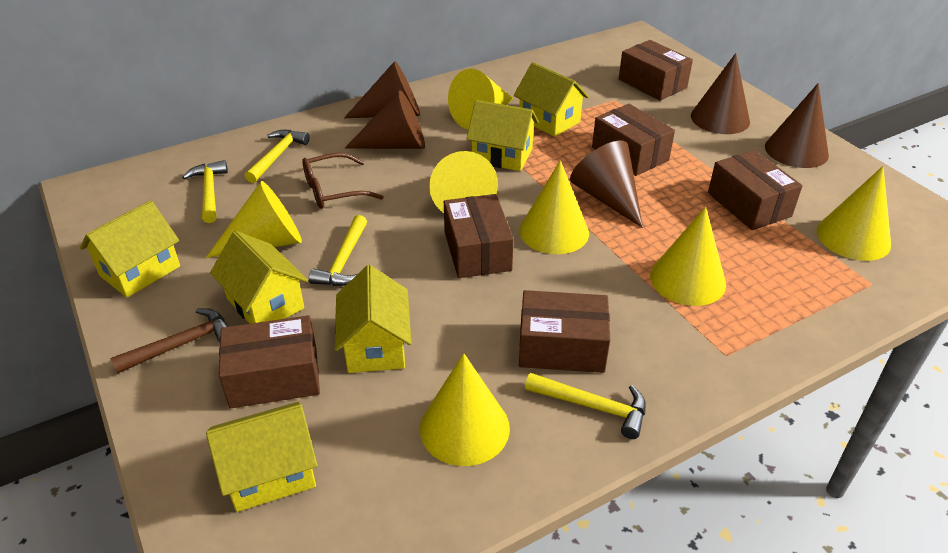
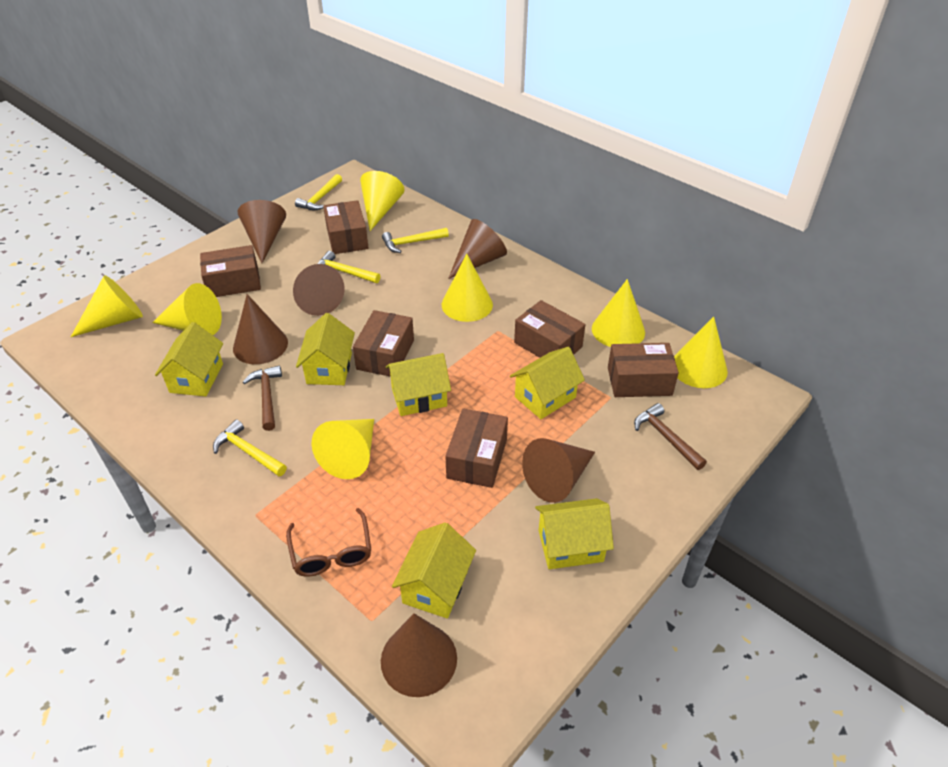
brown cone: 5 -> 6
brown hammer: 1 -> 2

